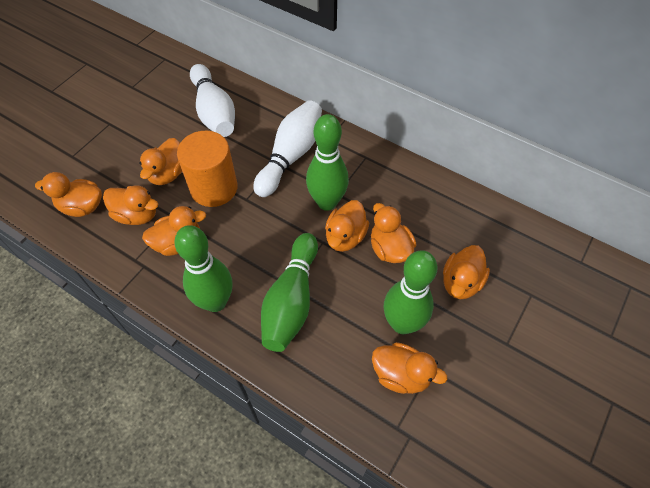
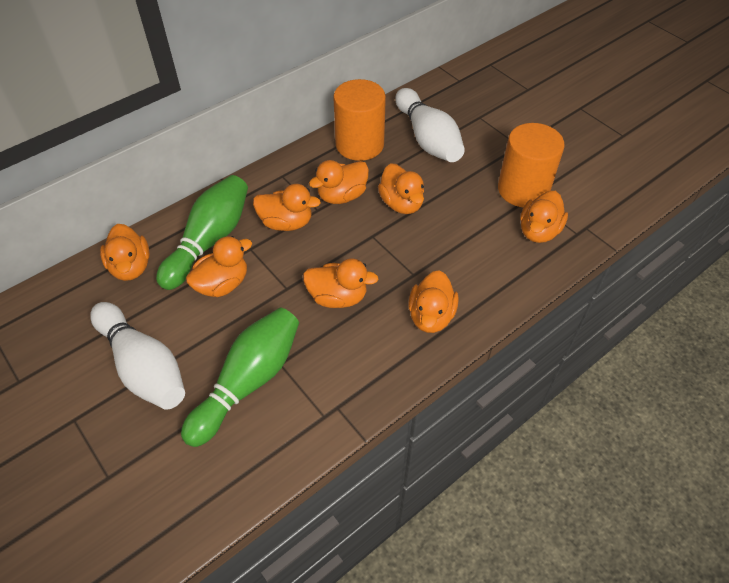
green bowling pin: 4 -> 2
orange cylinder: 1 -> 2

